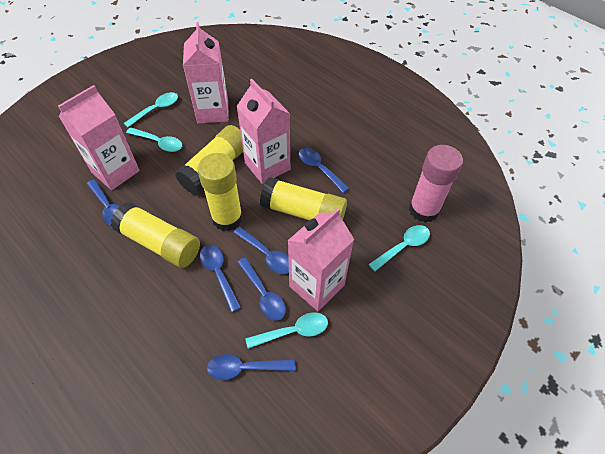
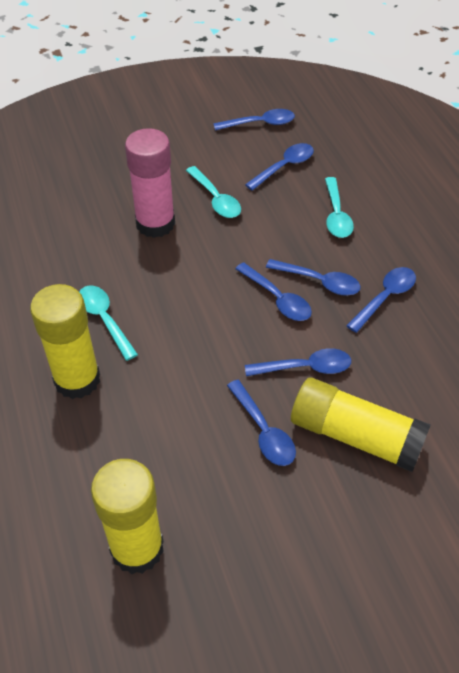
blue spoon: 6 -> 7
pink carton: 4 -> 0
turquoise spoon: 4 -> 3
yellow glue stick: 4 -> 3

